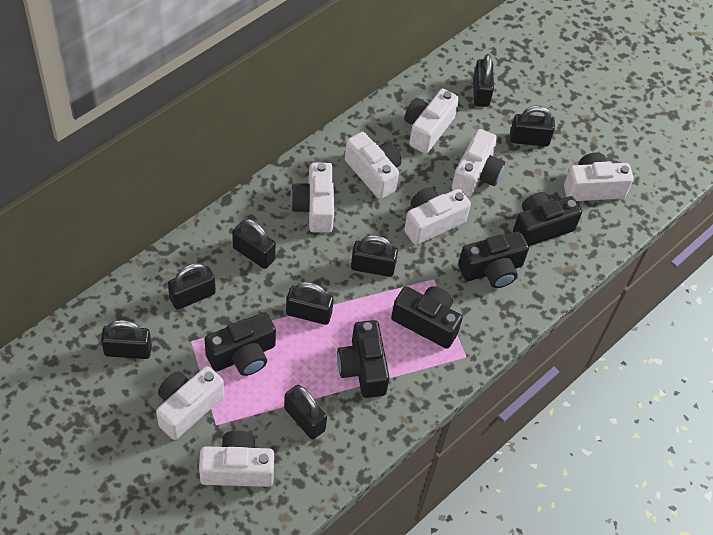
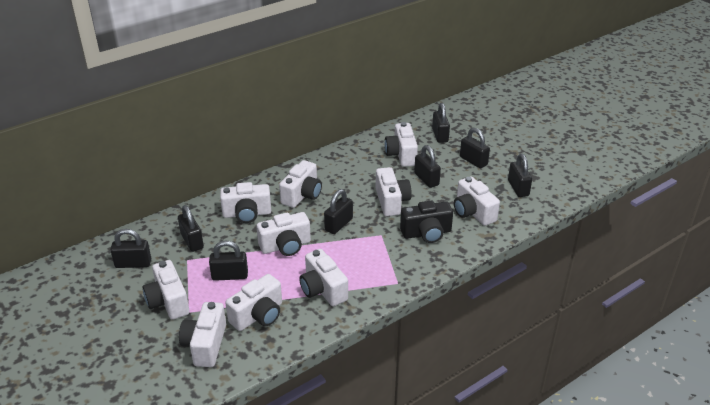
black camera: 5 -> 1
white camera: 8 -> 10

